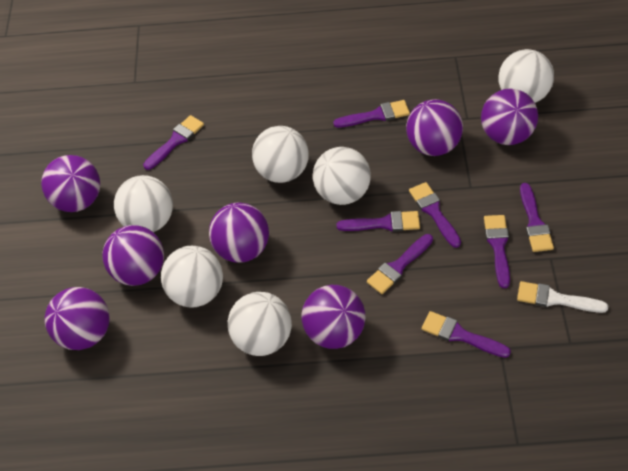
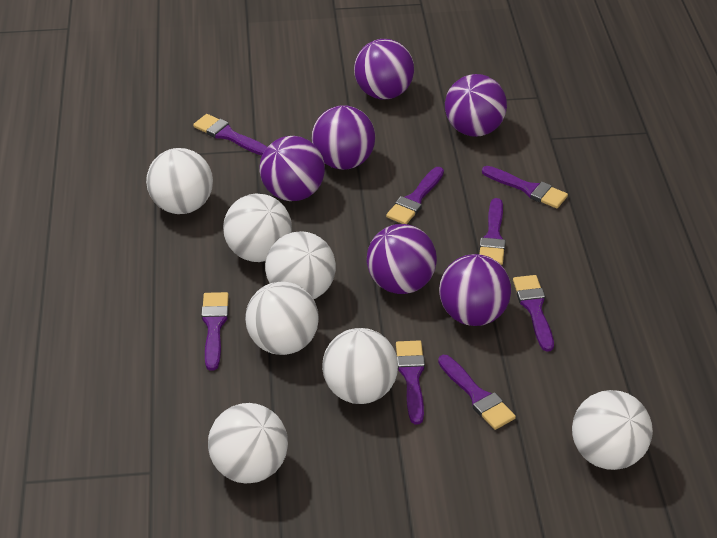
purple ball: 7 -> 6
white ball: 6 -> 7
white brush: 1 -> 0

